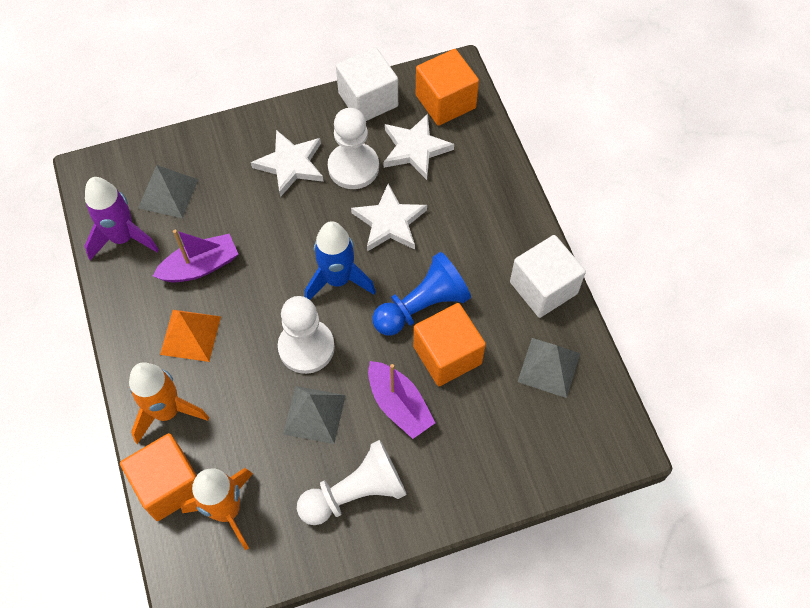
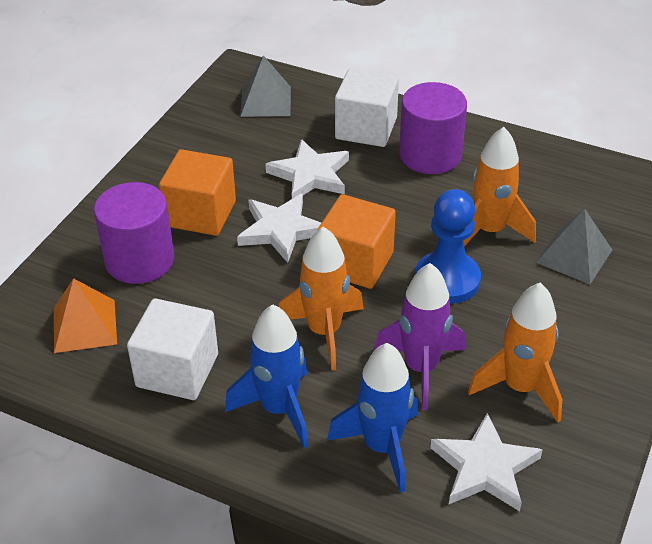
blue rocket: 1 -> 2
grey pyramid: 3 -> 2
orange cube: 3 -> 2
orange rocket: 2 -> 3
purple boat: 2 -> 0
purple cylinder: 0 -> 2
white pawn: 3 -> 0

